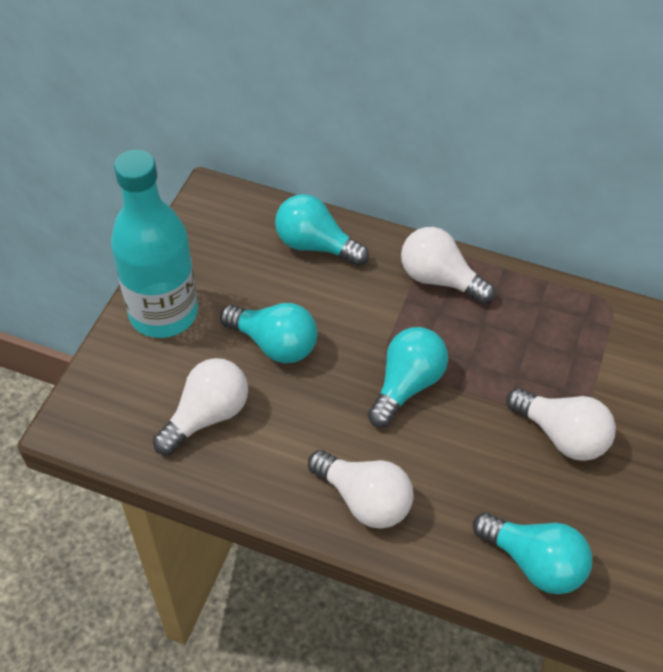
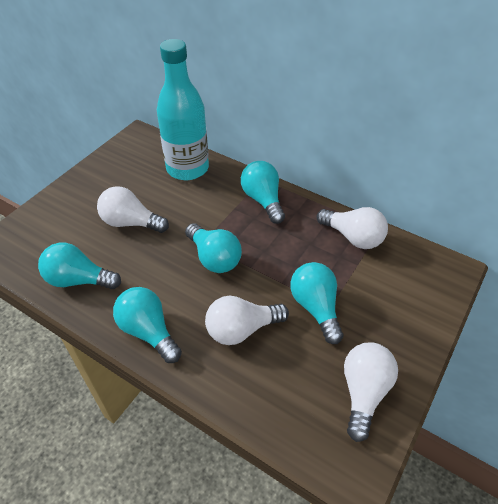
turquoise light bulb: 4 -> 5

